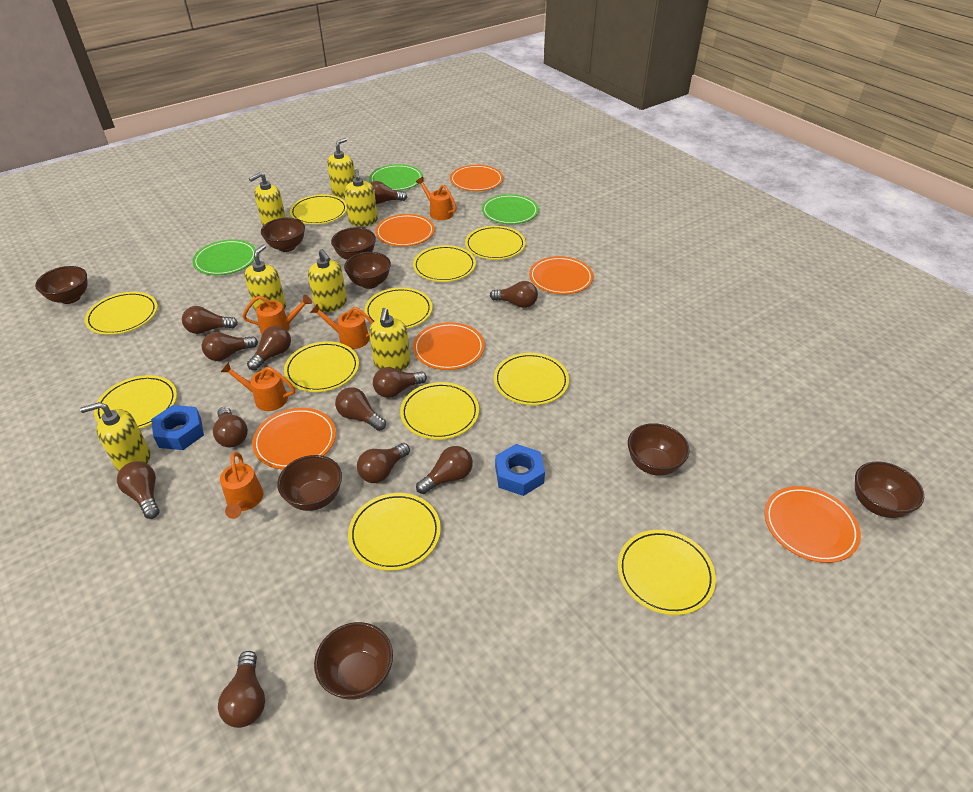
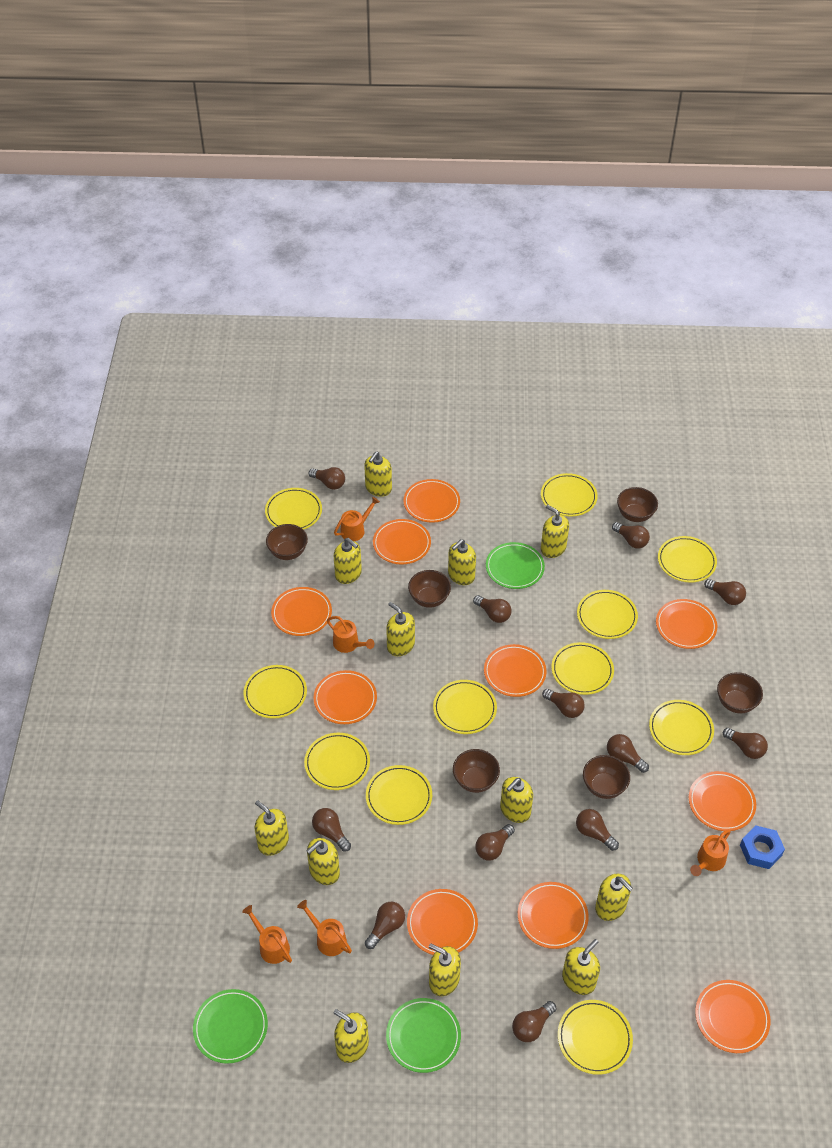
blue nut: 2 -> 1
brown bowl: 8 -> 6
orange plate: 6 -> 10
yellow soap dispenser: 7 -> 12

